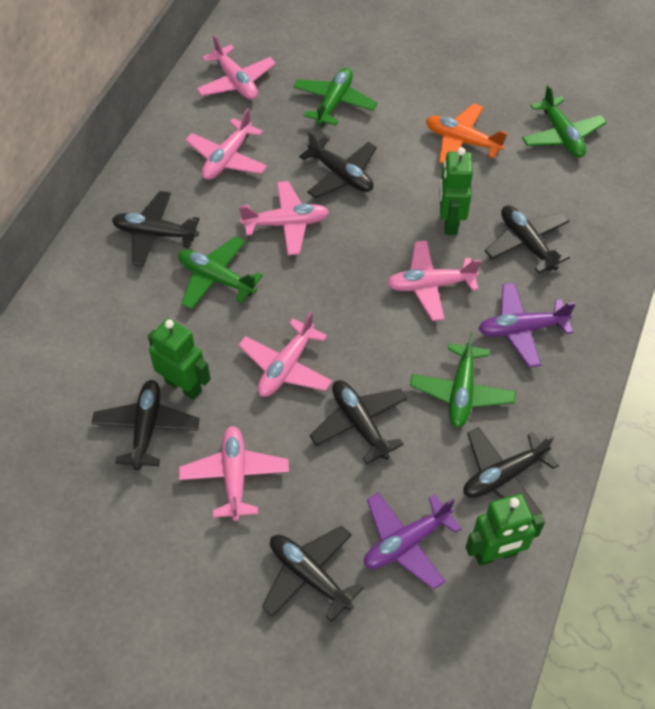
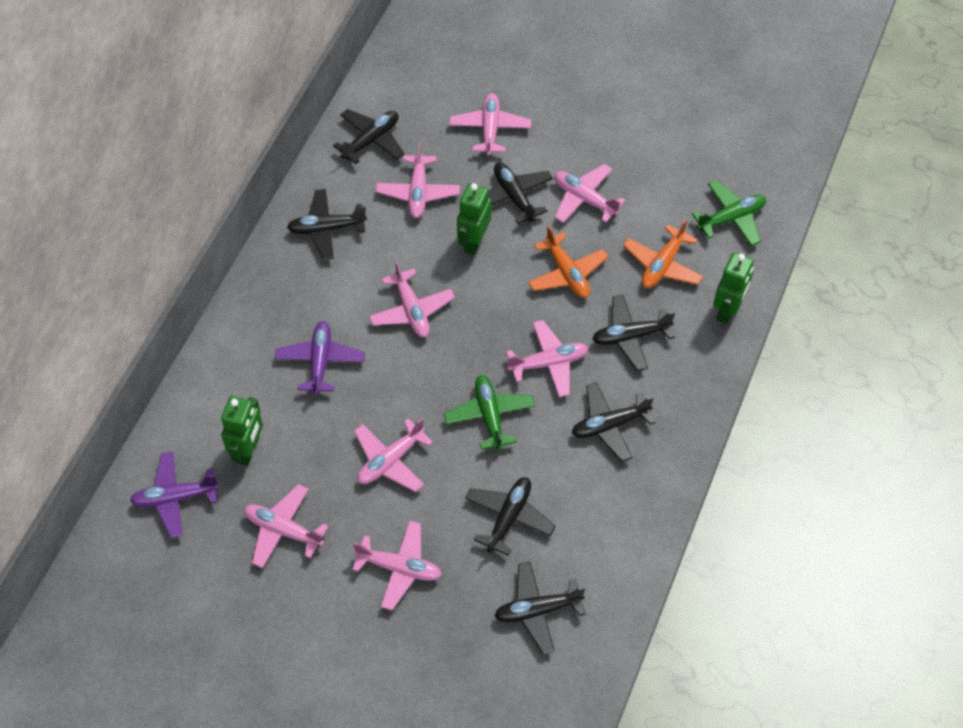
green plane: 4 -> 2
orange plane: 1 -> 2
pink plane: 6 -> 8

